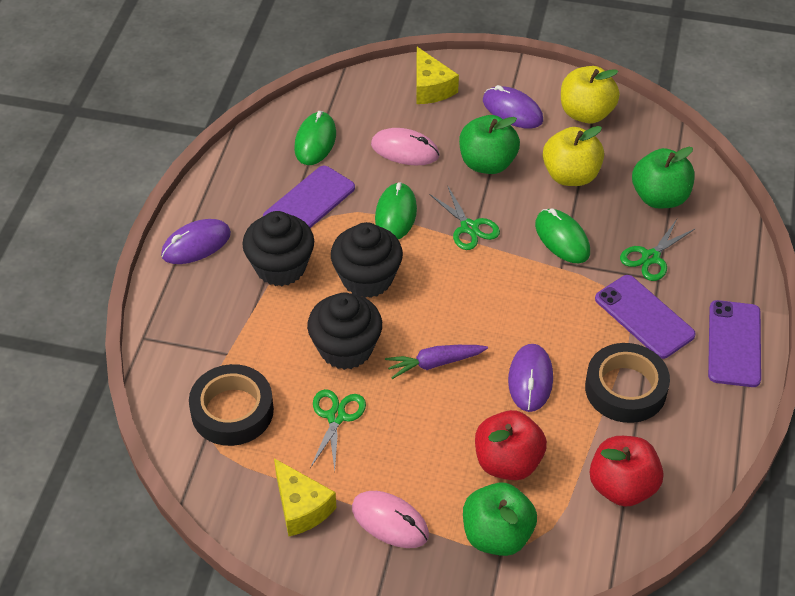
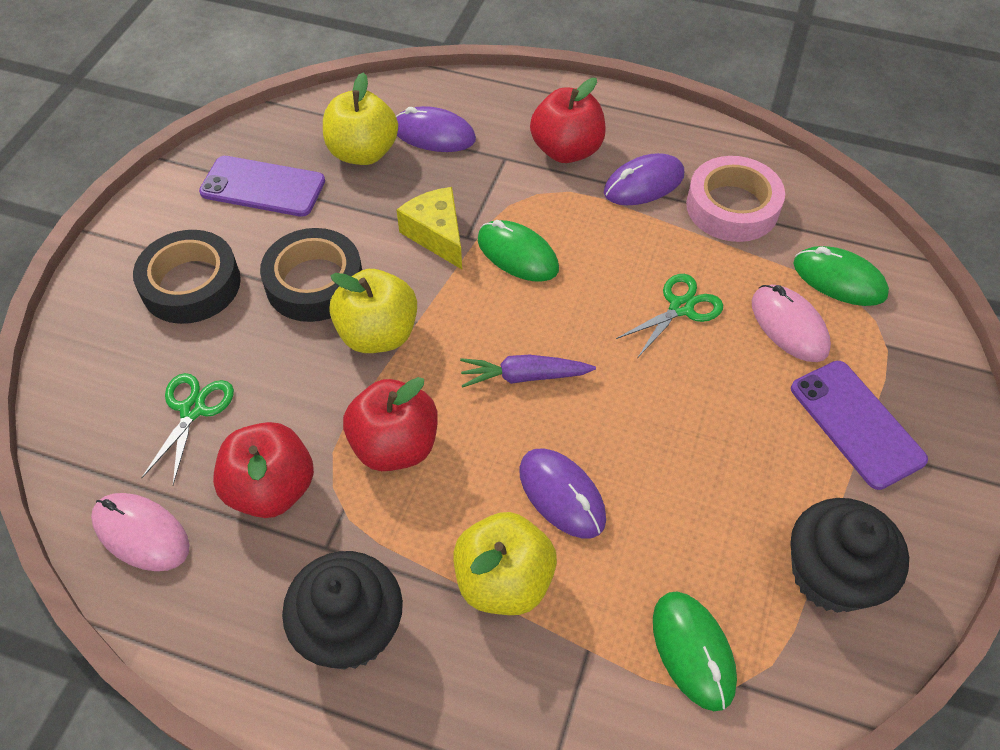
black cupcake: 3 -> 2
green apple: 3 -> 0
green scissors: 3 -> 2
pink tape: 0 -> 1
purple phone: 3 -> 2
red apple: 2 -> 3
yellow apple: 2 -> 3
yellow cheese: 2 -> 1

